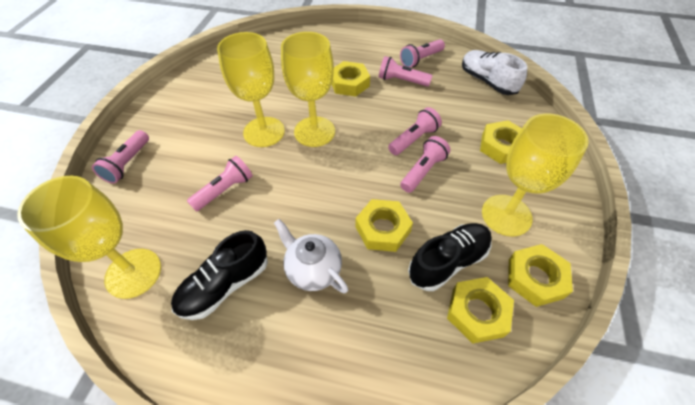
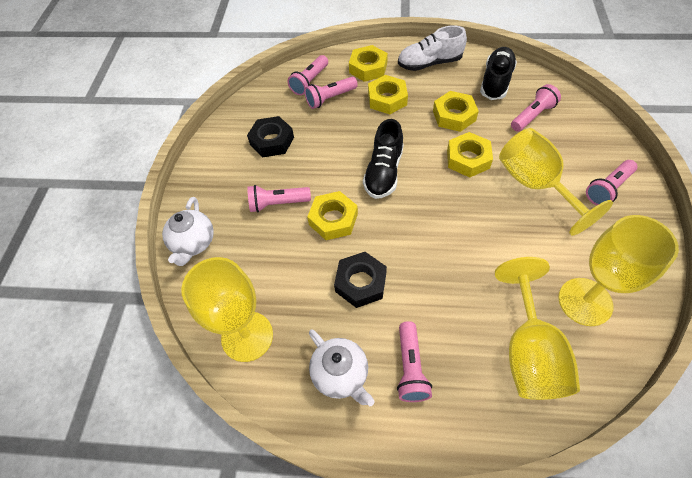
black nut: 0 -> 2
white teapot: 1 -> 2

